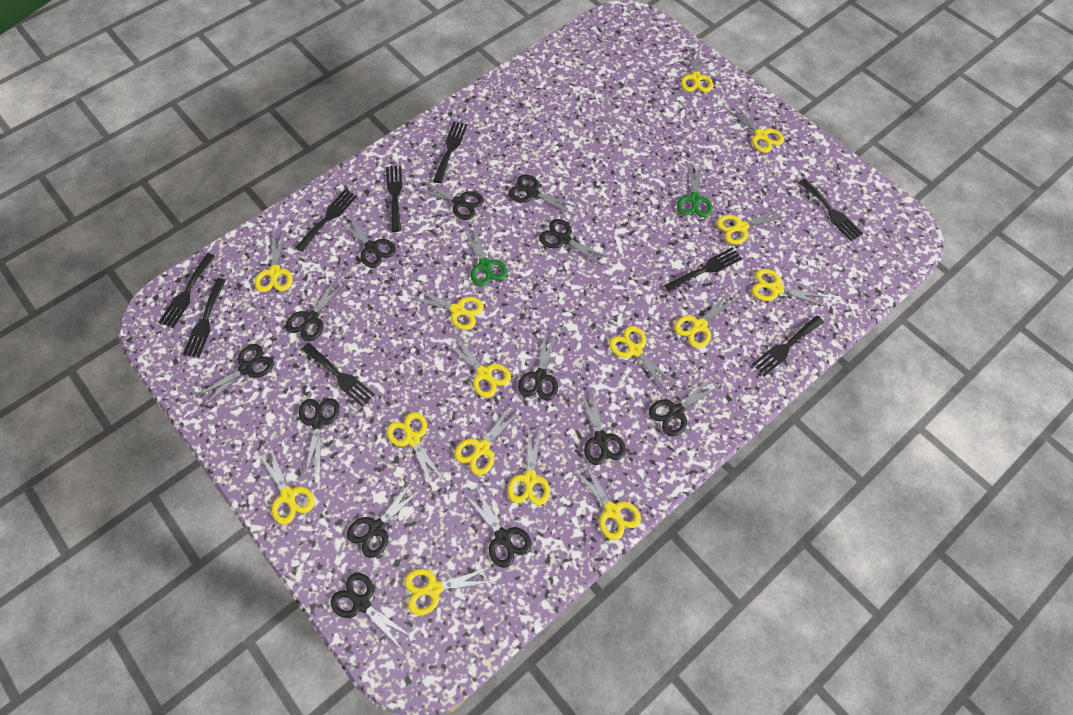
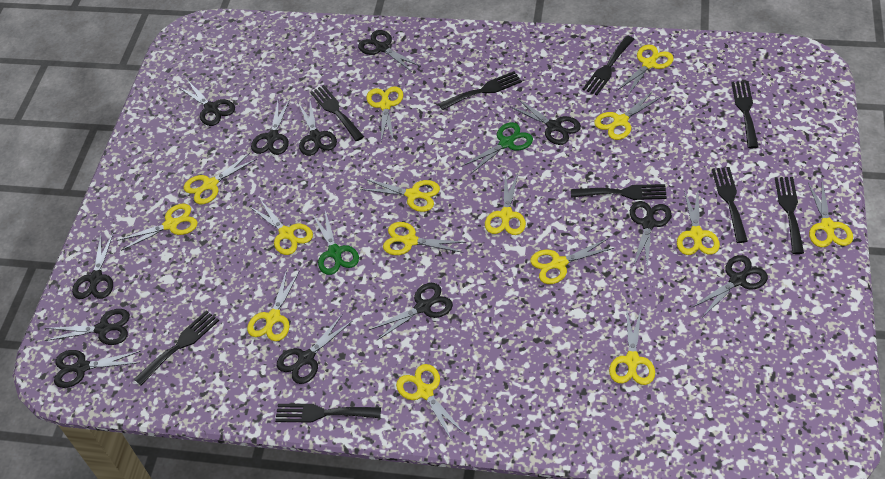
black scissors: 13 -> 12

